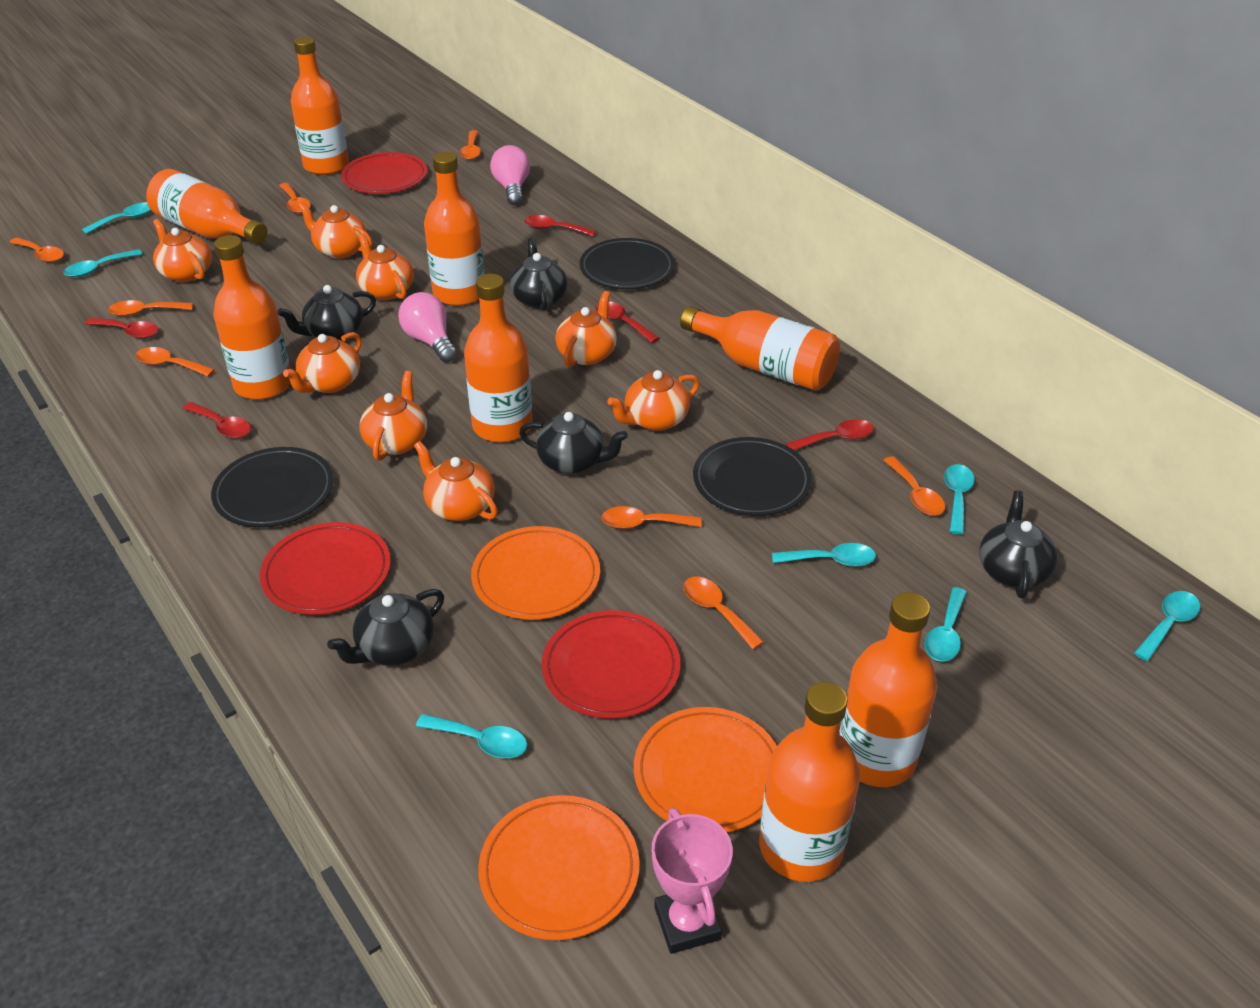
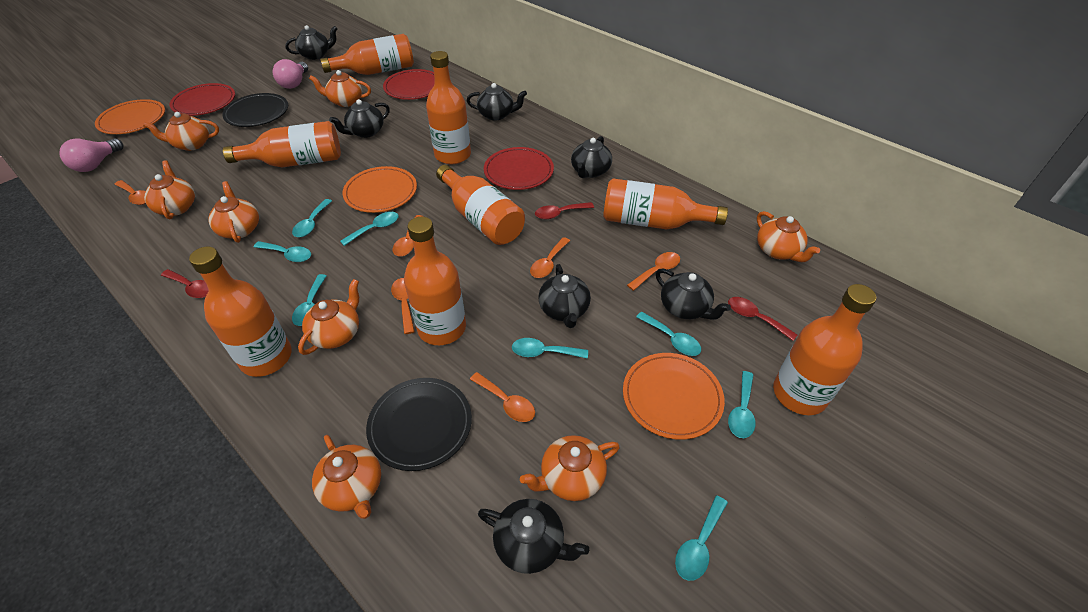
black plate: 3 -> 2
black teapot: 5 -> 7
orange spoon: 8 -> 6
pink trophy: 1 -> 0
red spoon: 5 -> 3
turquoise spoon: 7 -> 8

